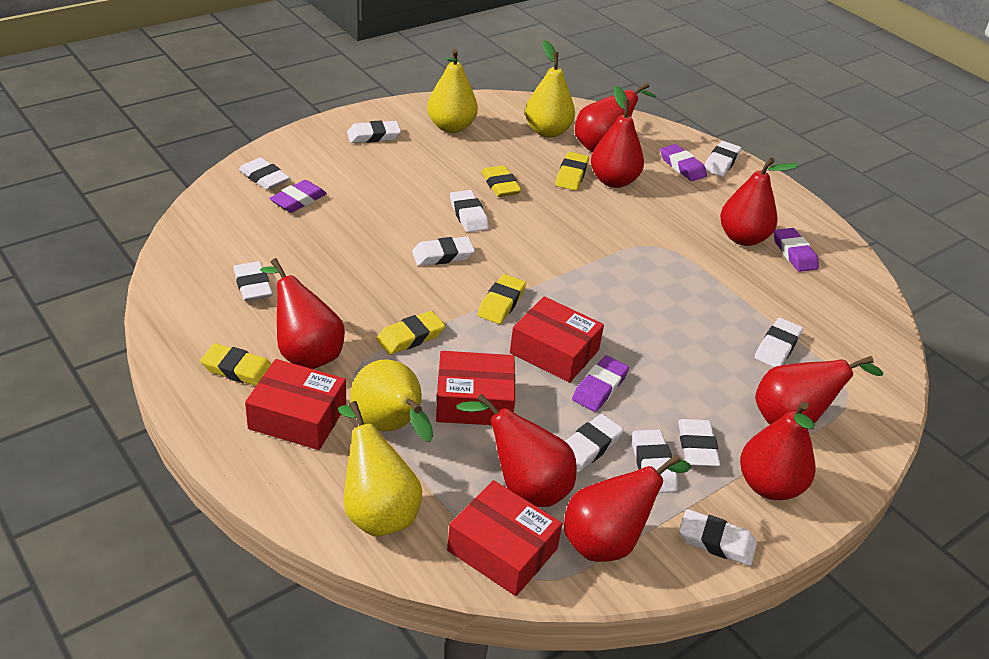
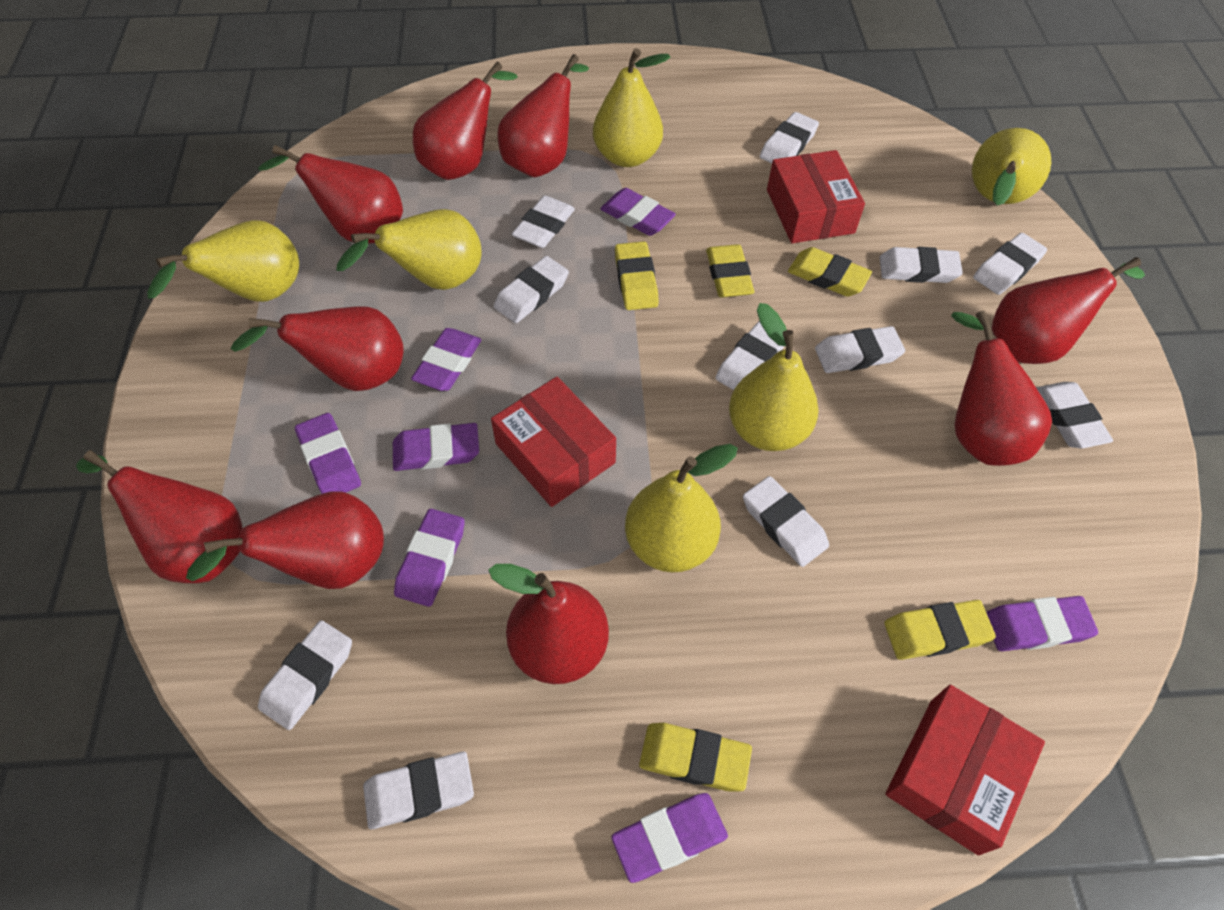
purple eraser: 4 -> 7
red box: 4 -> 3
red pear: 8 -> 9
yellow pear: 4 -> 6

